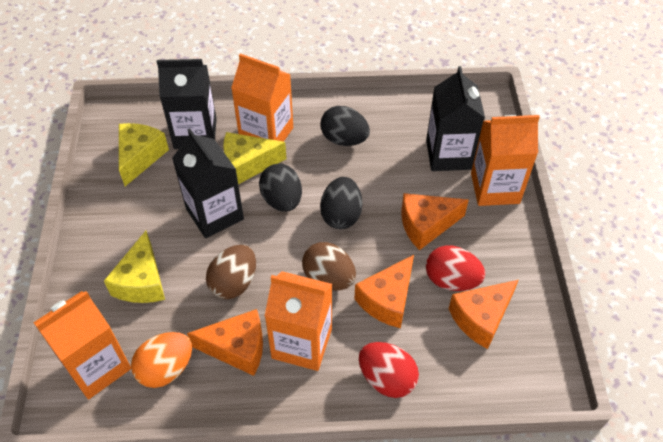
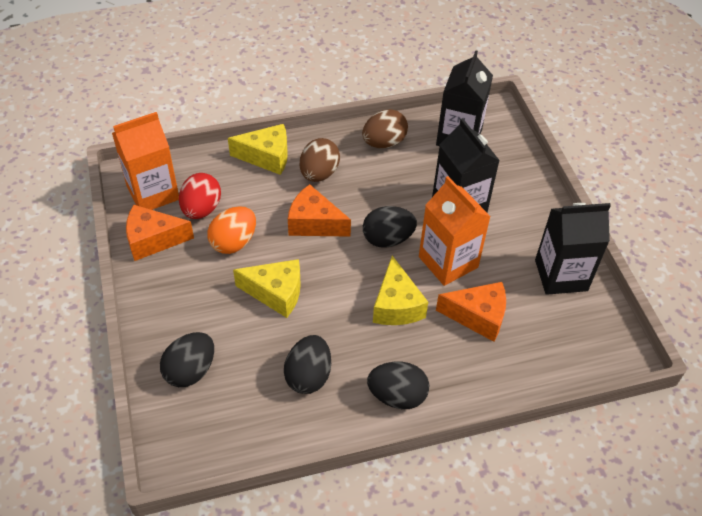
black egg: 3 -> 4
orange carton: 4 -> 2
orange cheese: 4 -> 3
red egg: 2 -> 1

